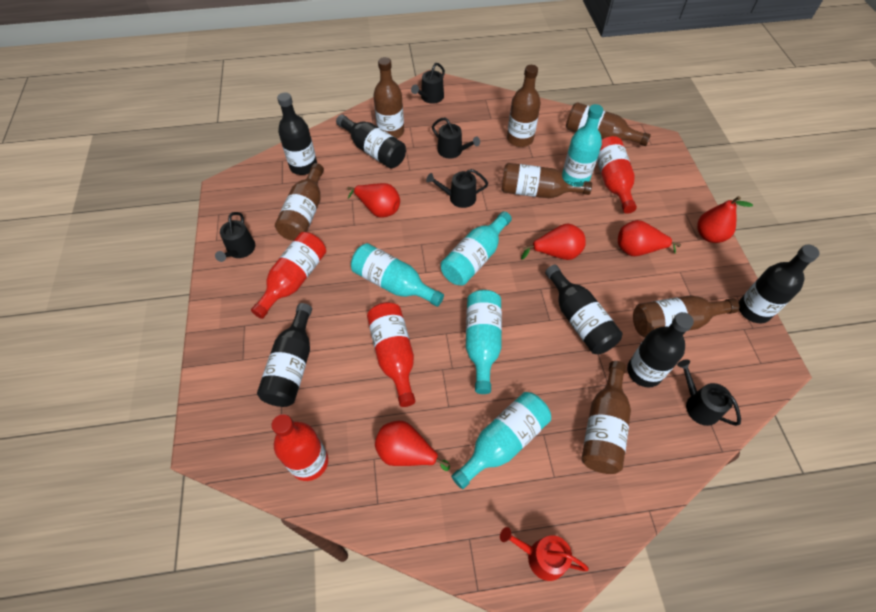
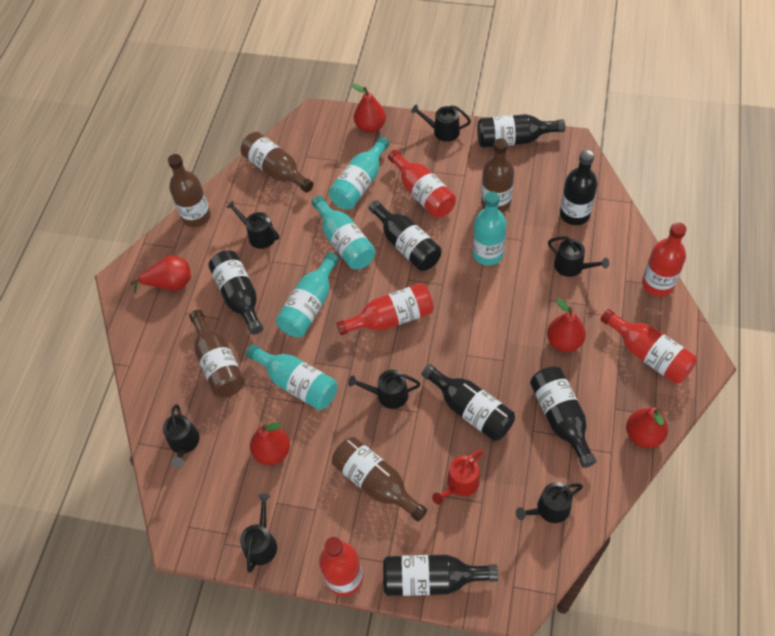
black bottle: 6 -> 7
black watering can: 5 -> 7
brown bottle: 7 -> 5
red bottle: 4 -> 5

